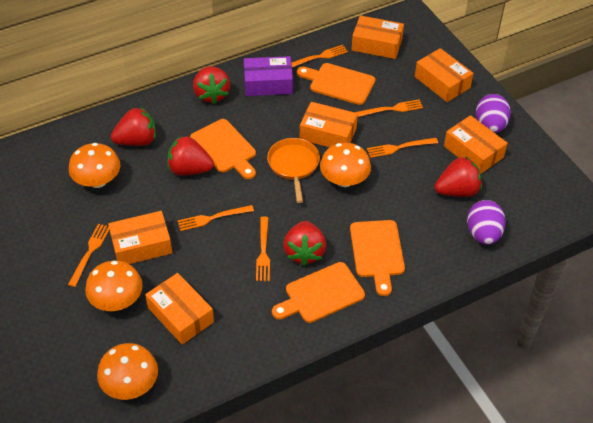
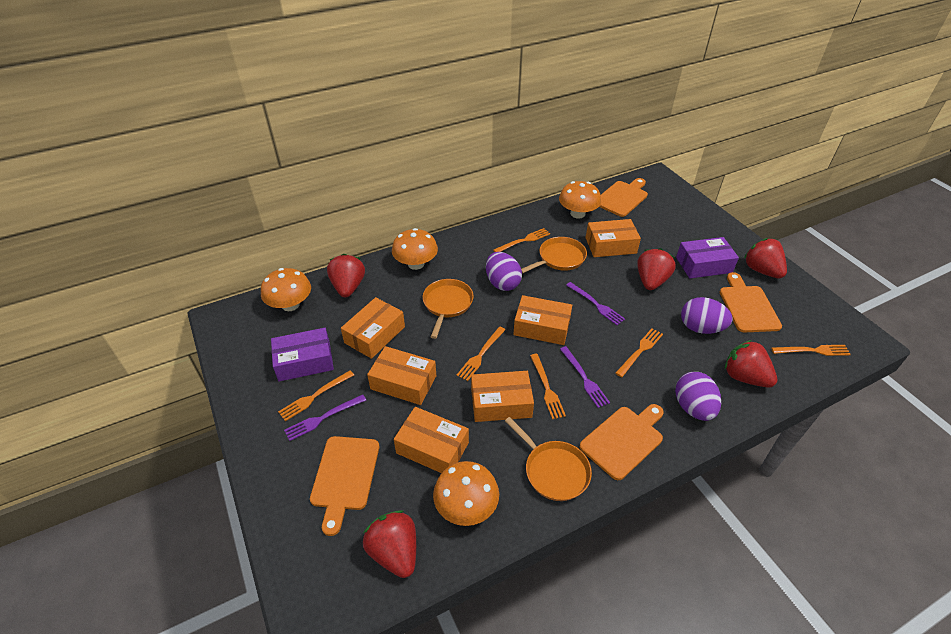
orange pan: 1 -> 3
purple box: 1 -> 2
purple egg: 2 -> 3
purple fork: 0 -> 3

